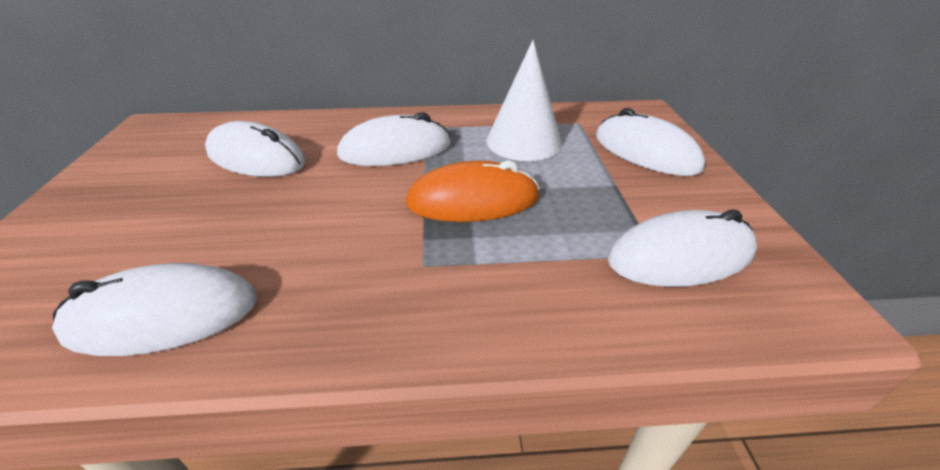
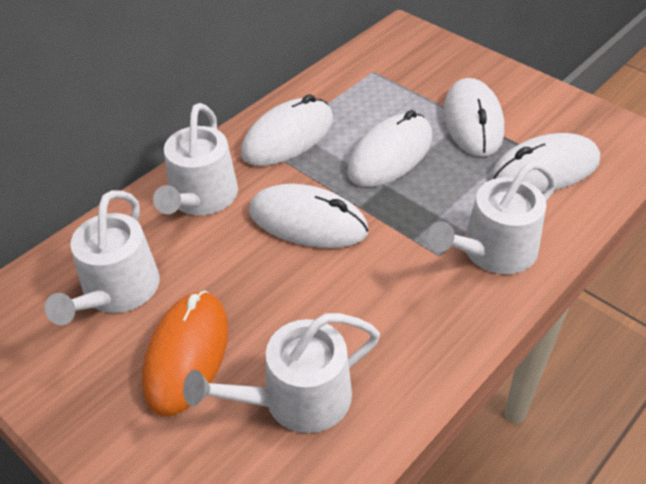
white cone: 1 -> 0
white watering can: 0 -> 4

